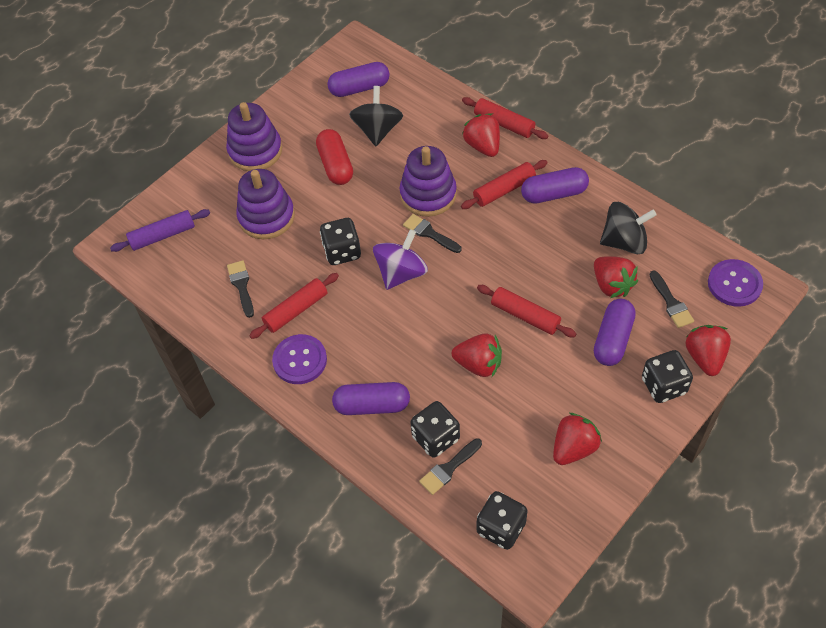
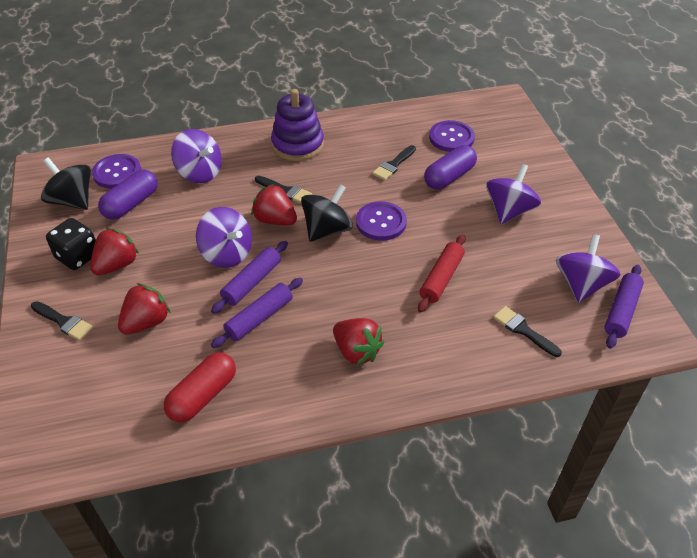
black dice: 4 -> 1
purple button: 2 -> 3
purple capsule: 4 -> 2
purple rolling pin: 1 -> 3
purple spinning top: 1 -> 4
purple stacking toy: 3 -> 1
red rolling pin: 4 -> 1
red strawberry: 5 -> 4

